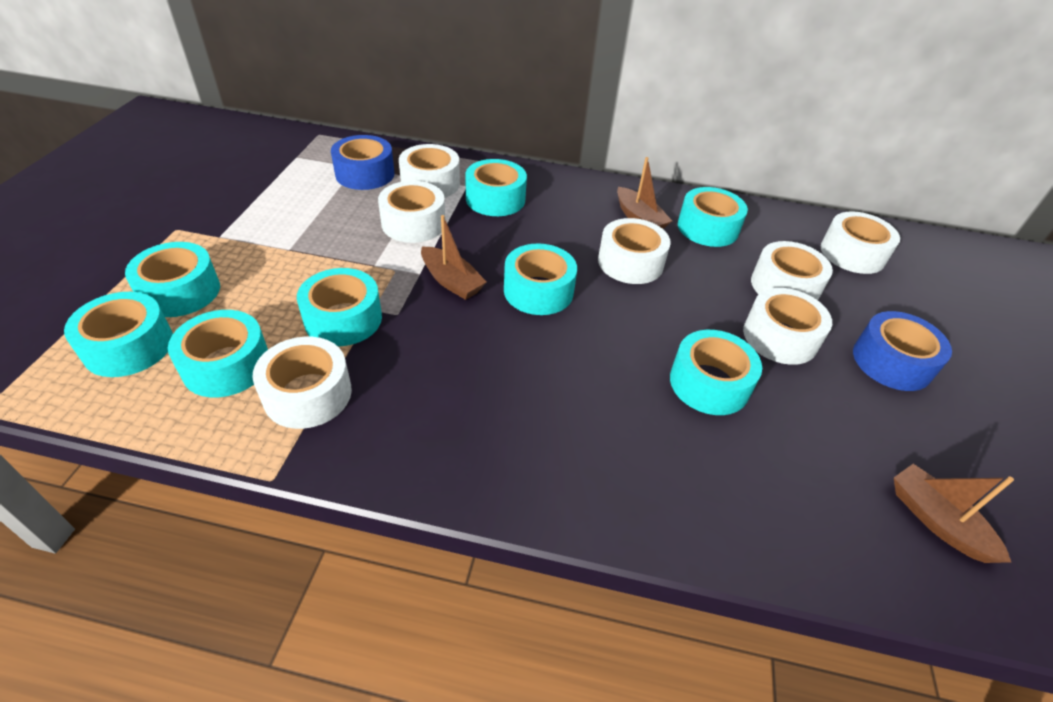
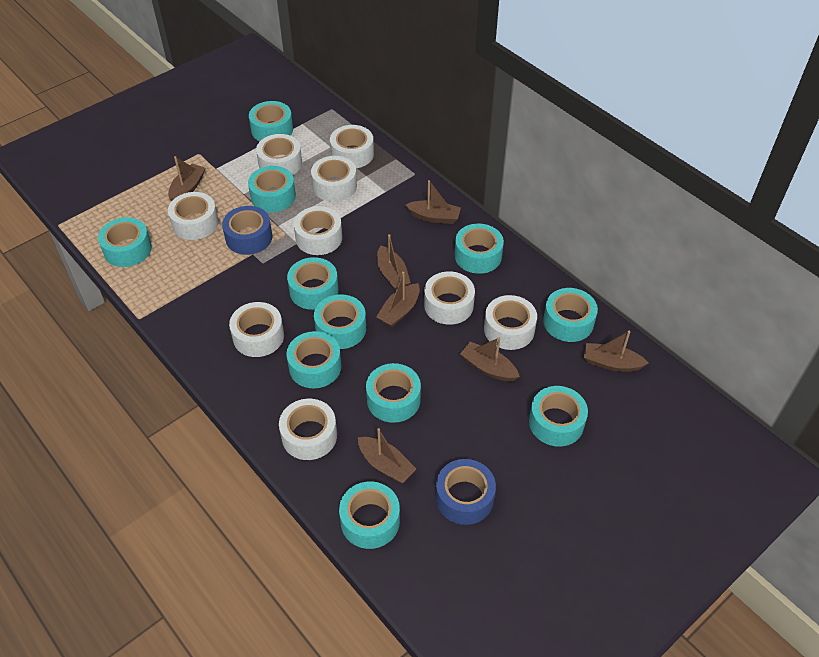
brown boat: 3 -> 7
turquoise tape: 8 -> 11
white tape: 7 -> 9

